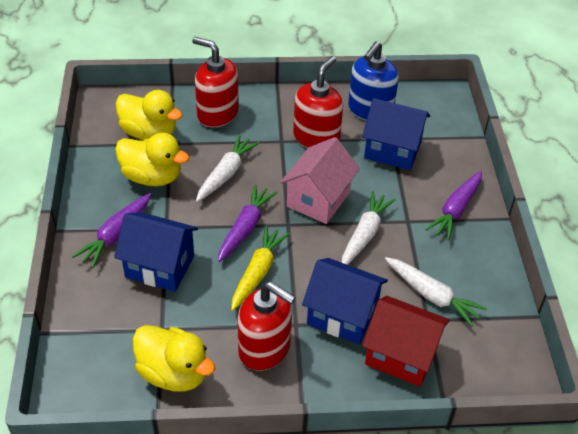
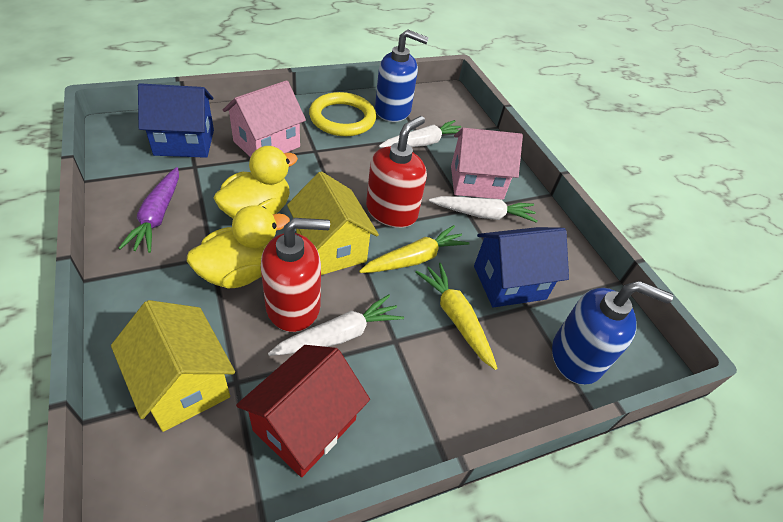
blue house: 3 -> 2
blue soap dispenser: 1 -> 2
pink house: 1 -> 2
purple carrot: 3 -> 1
red soap dispenser: 3 -> 2
yellow carrot: 1 -> 2
yellow duck: 3 -> 2
yellow house: 0 -> 2
yellow ring: 0 -> 1

